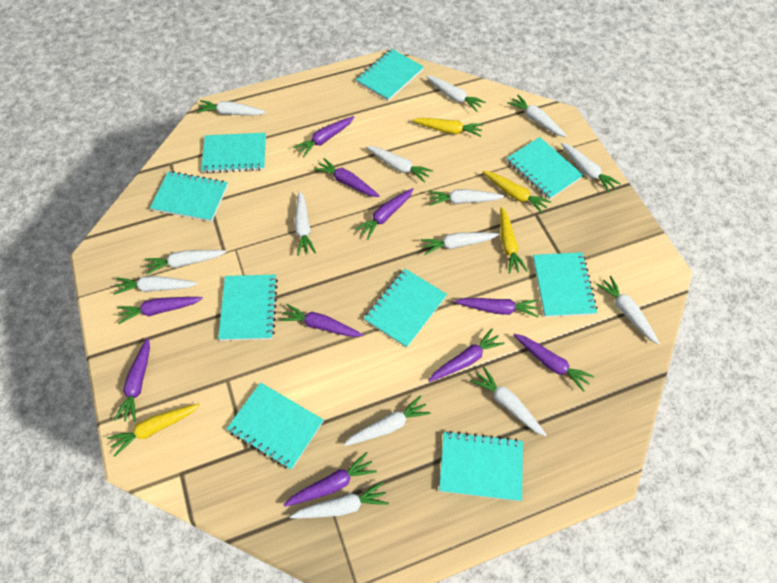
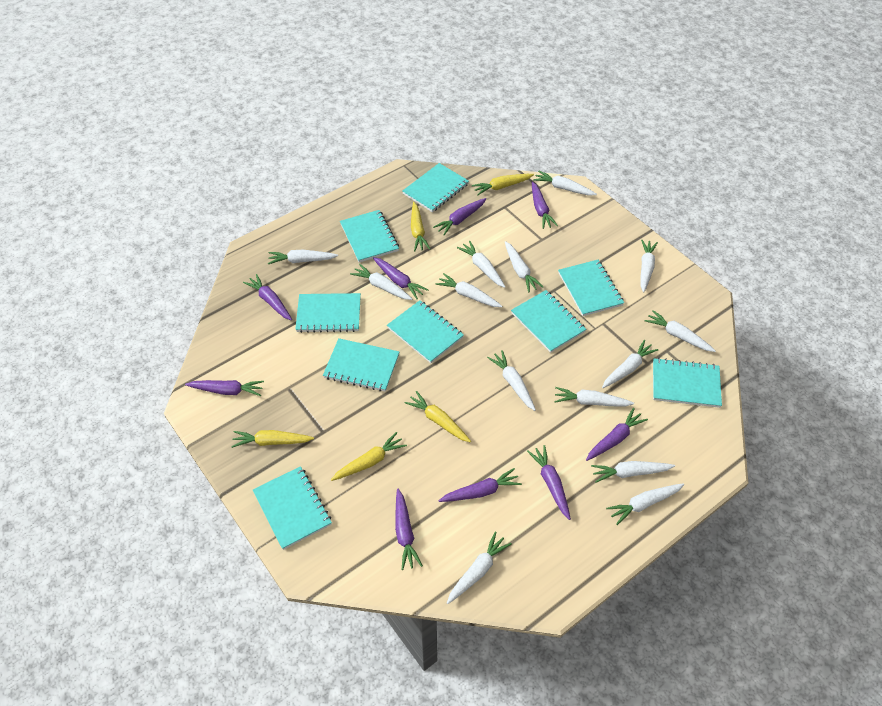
purple carrot: 10 -> 9
yellow carrot: 4 -> 5

